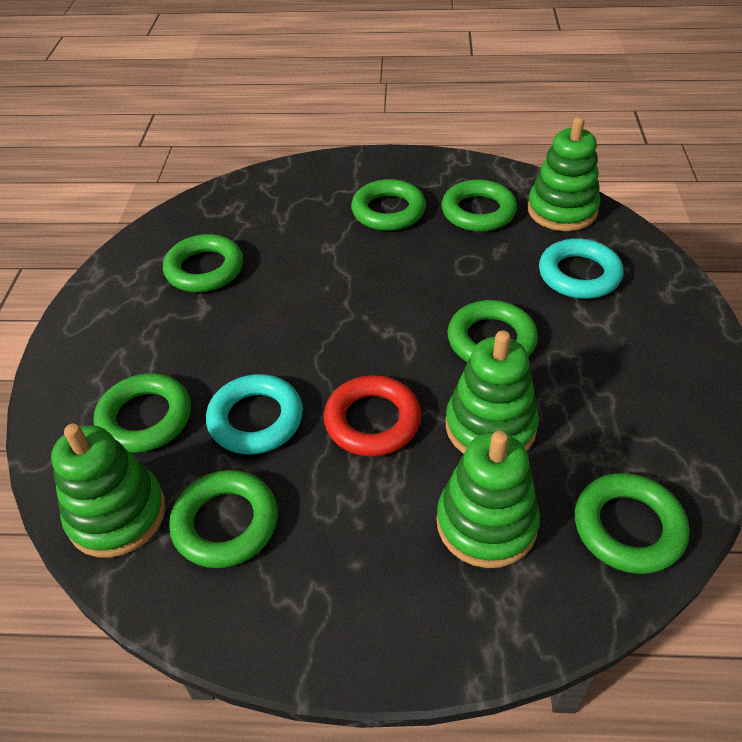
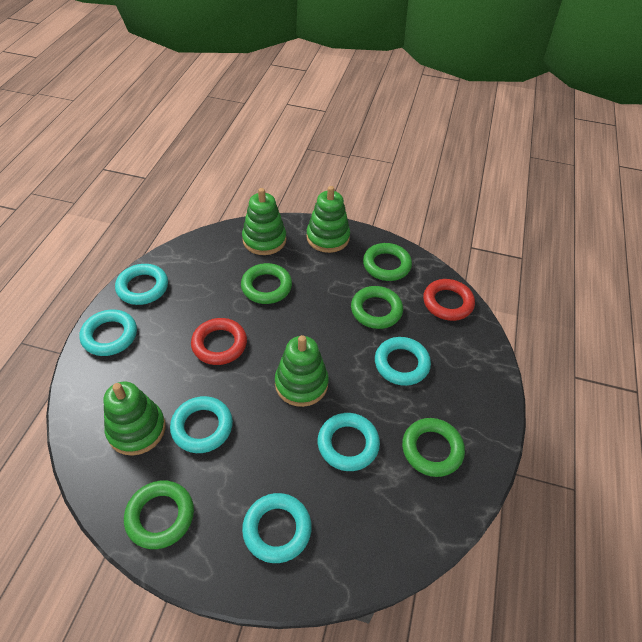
green ring: 7 -> 5
red ring: 1 -> 2
turquoise ring: 2 -> 6

